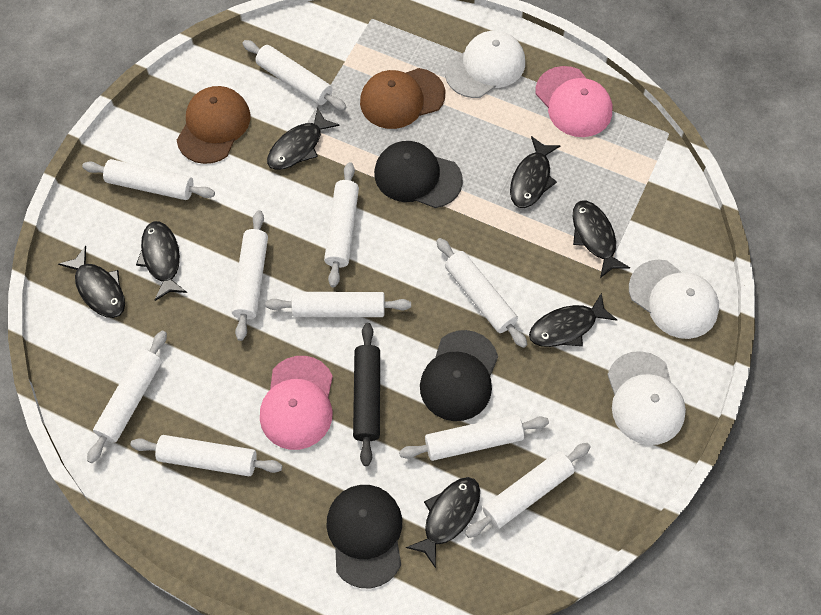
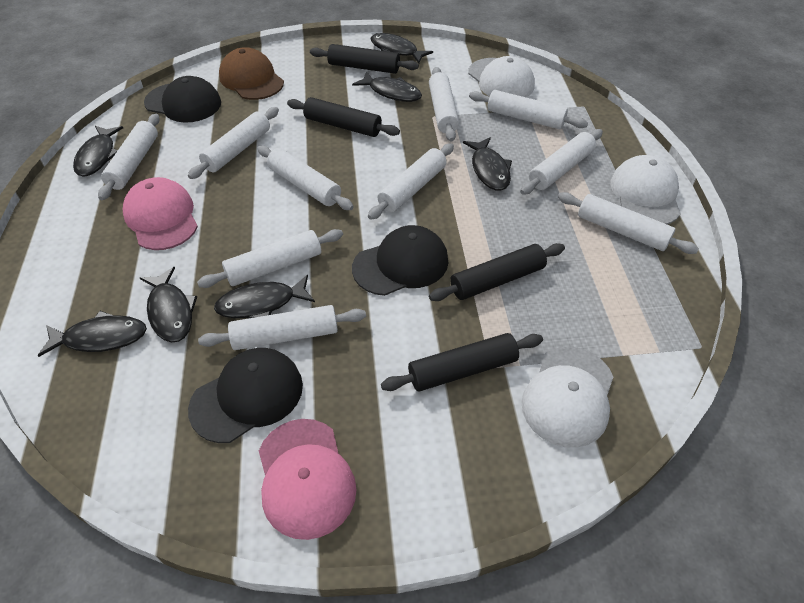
black rolling pin: 1 -> 4
brown cap: 2 -> 1

